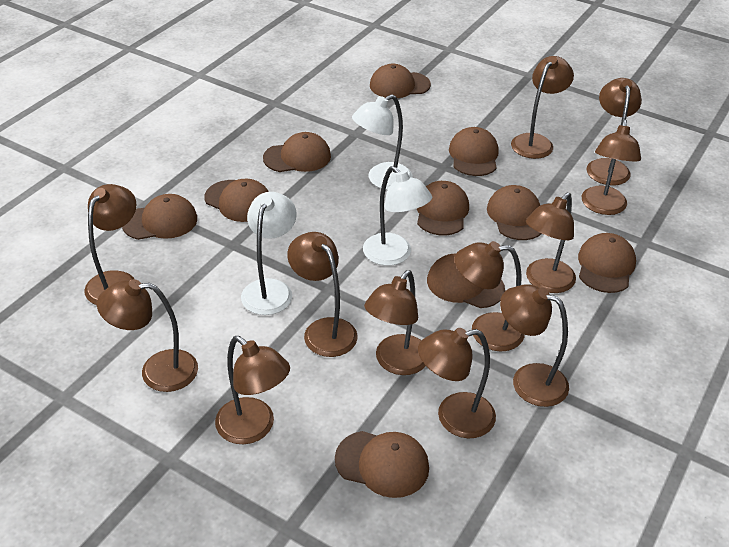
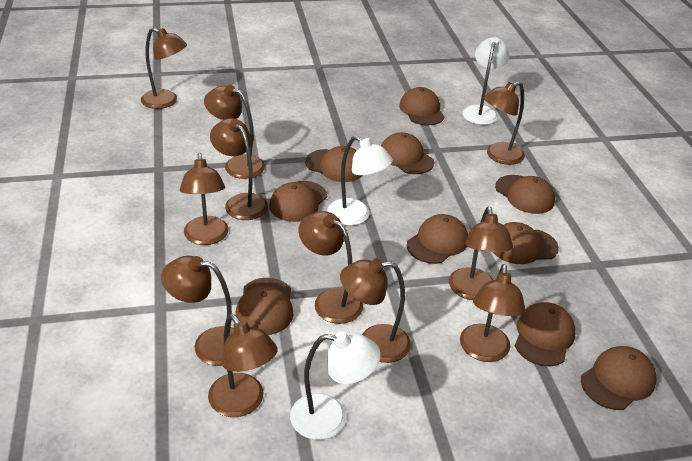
brown lamp: 12 -> 11

